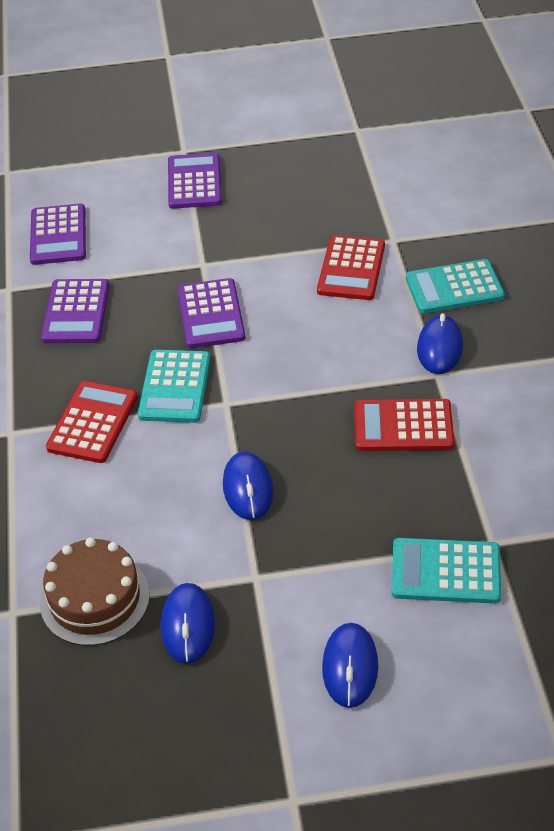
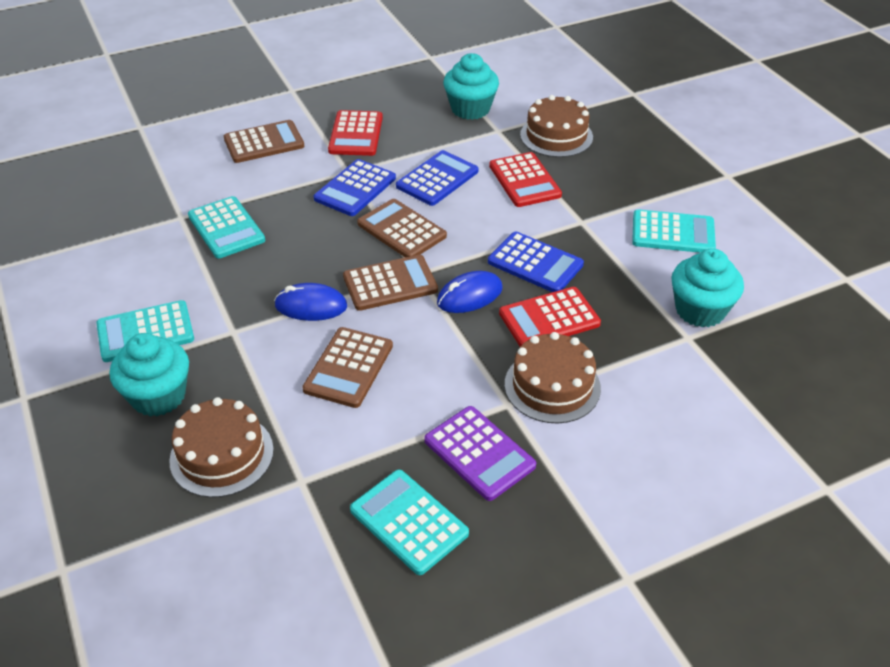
blue calculator: 0 -> 3
blue mouse: 4 -> 2
brown cake: 1 -> 3
brown calculator: 0 -> 4
purple calculator: 4 -> 1
turquoise calculator: 3 -> 4
turquoise cupcake: 0 -> 3

